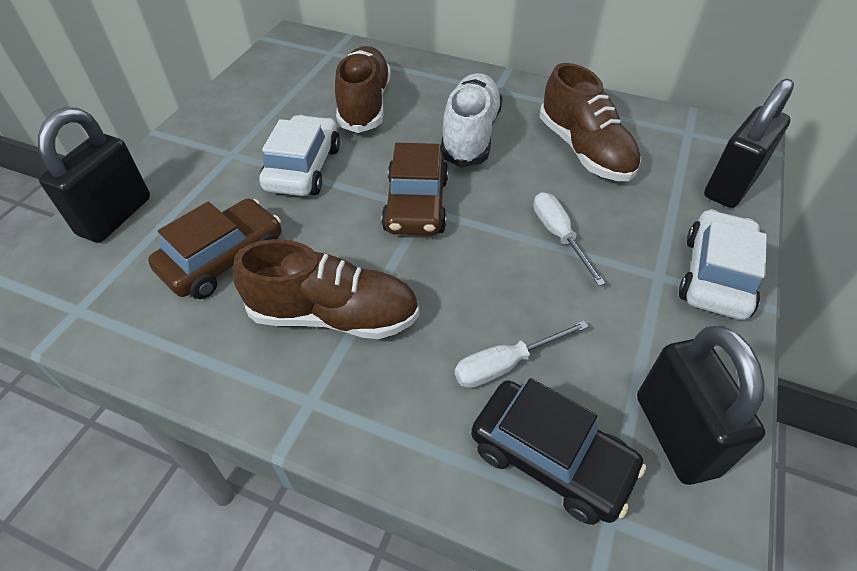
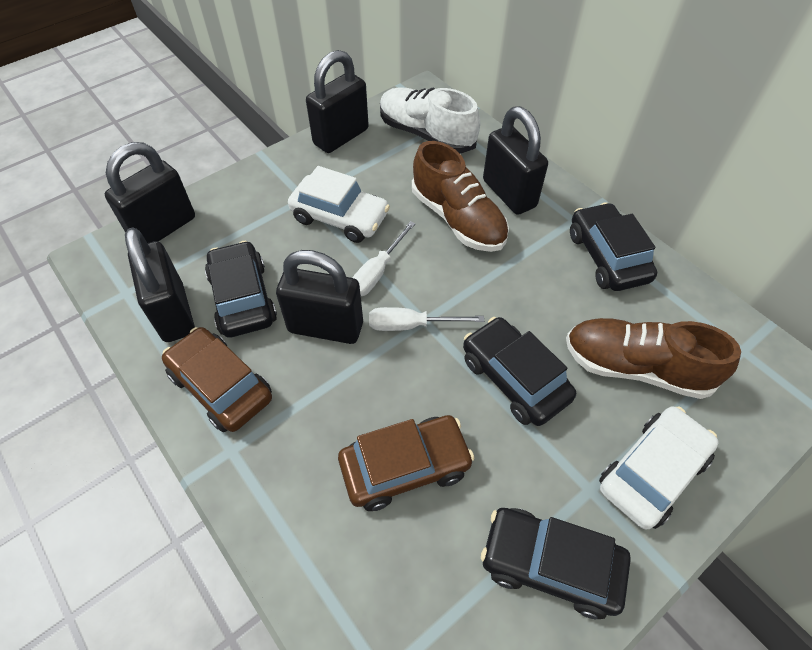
black car: 1 -> 4
black padlock: 3 -> 5
brown shoe: 3 -> 2

